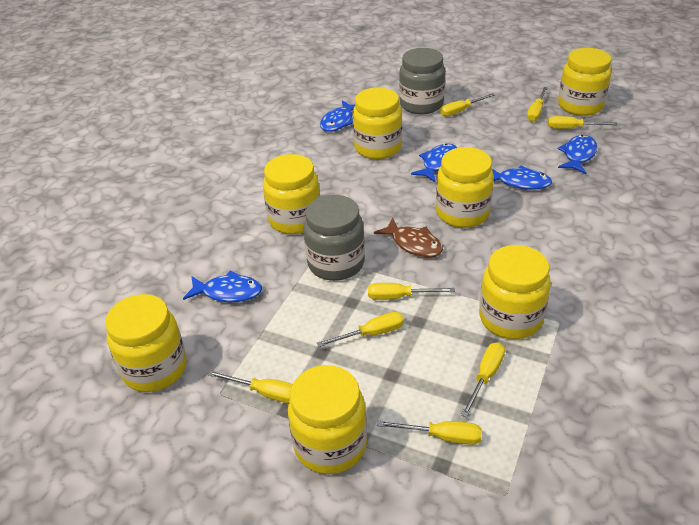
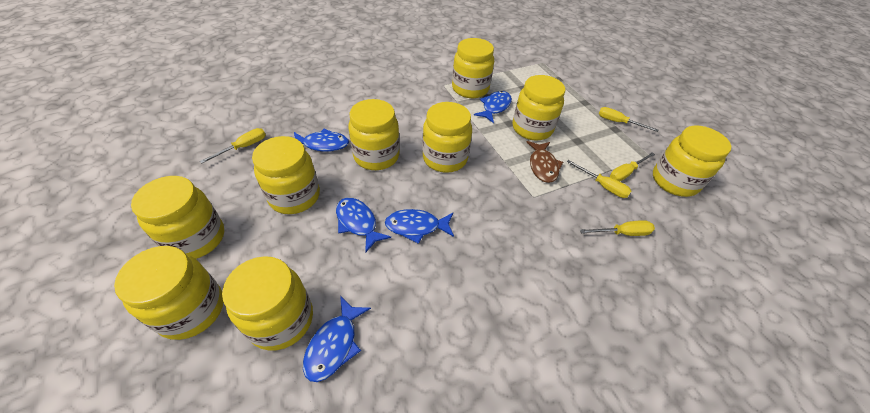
grey jar: 2 -> 0
yellow jar: 7 -> 9
yellow screwdriver: 8 -> 5

